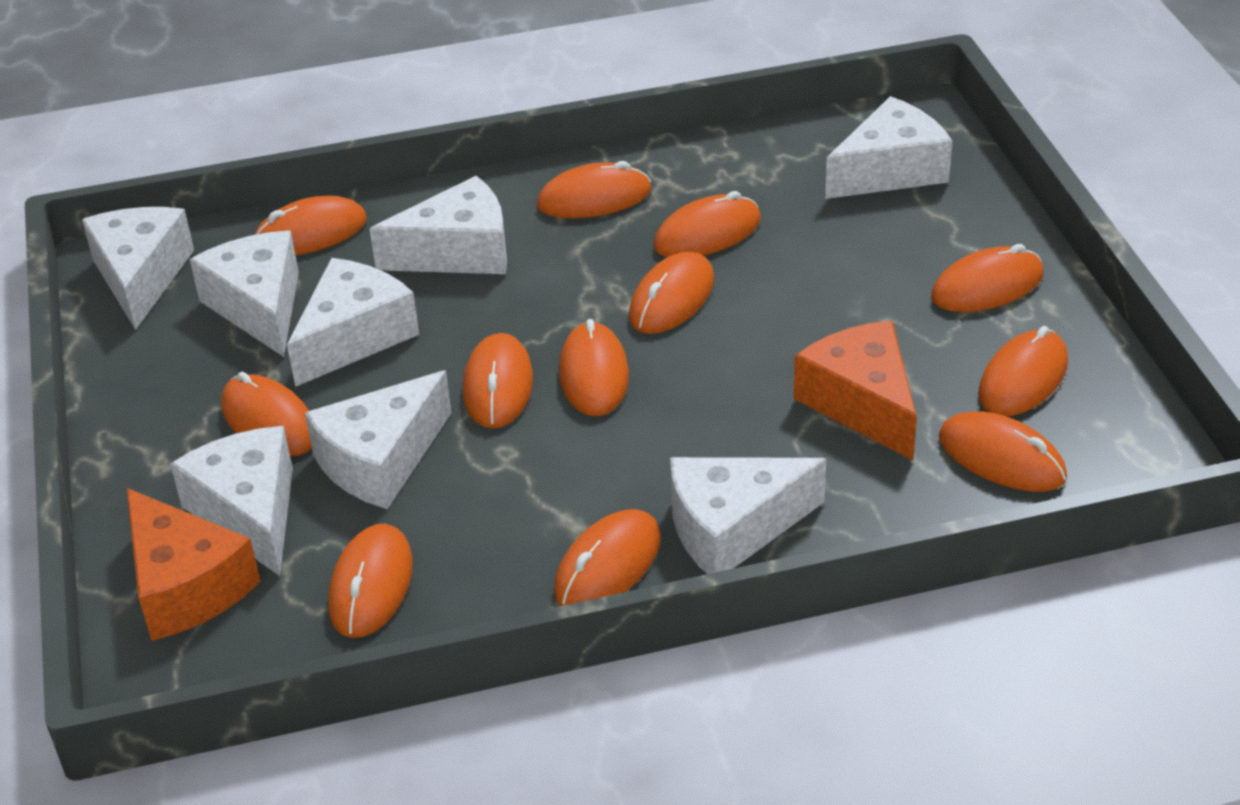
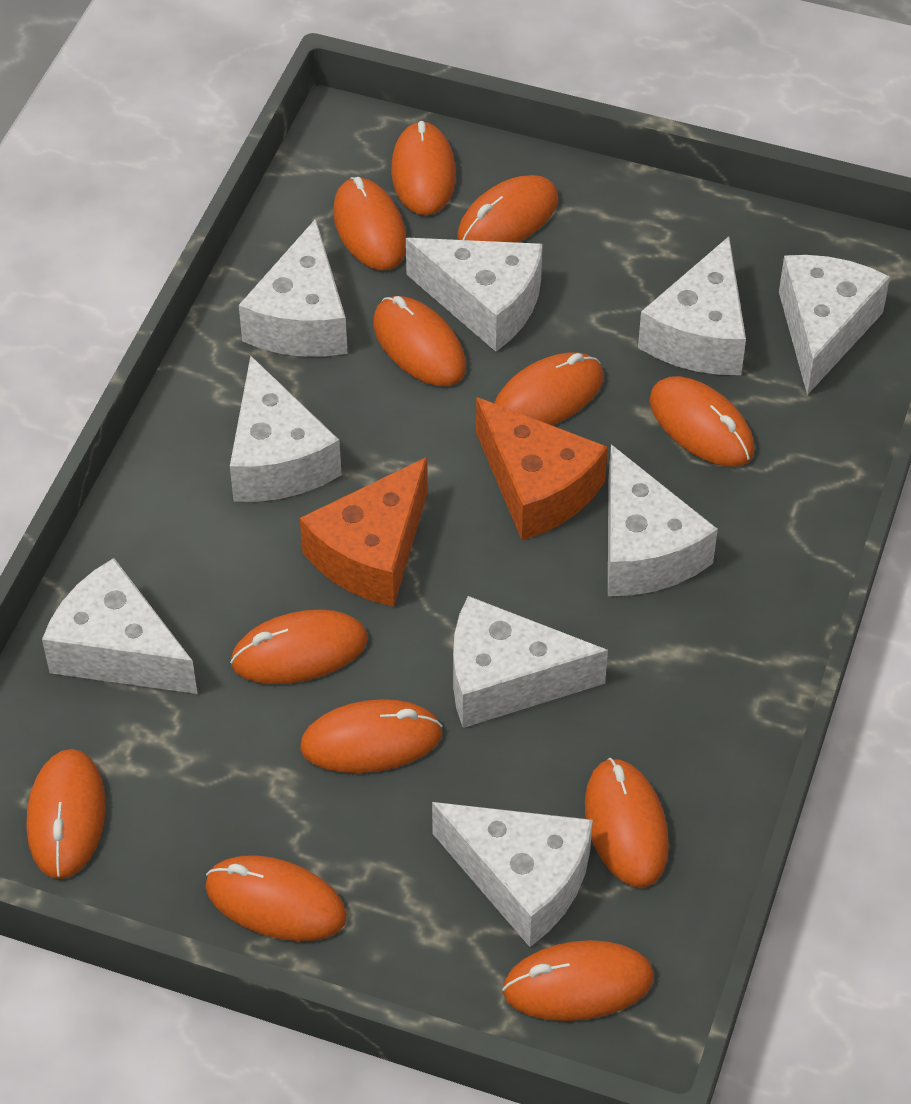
white cheese: 8 -> 9

